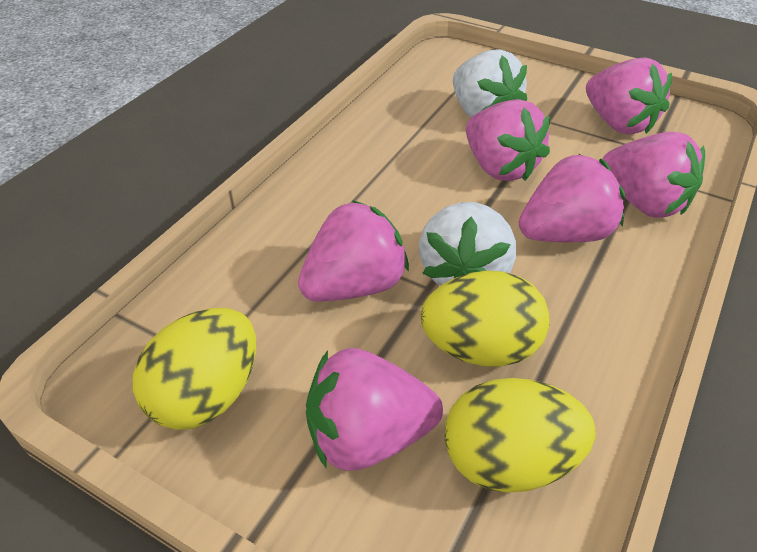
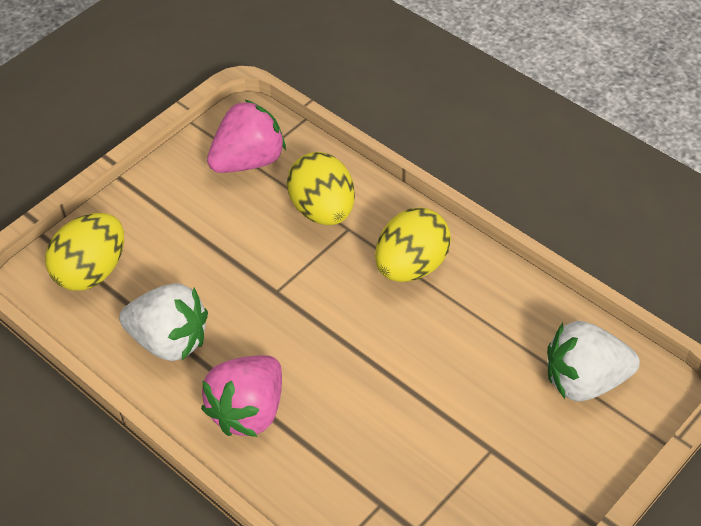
pink strawberry: 6 -> 2

